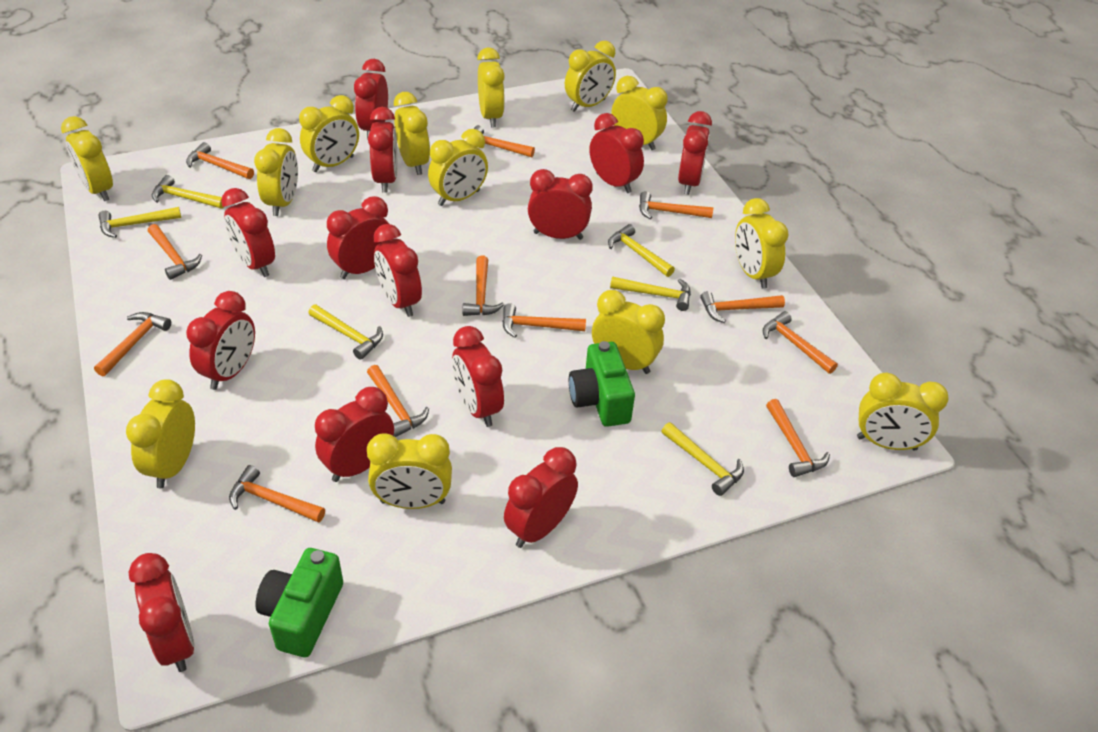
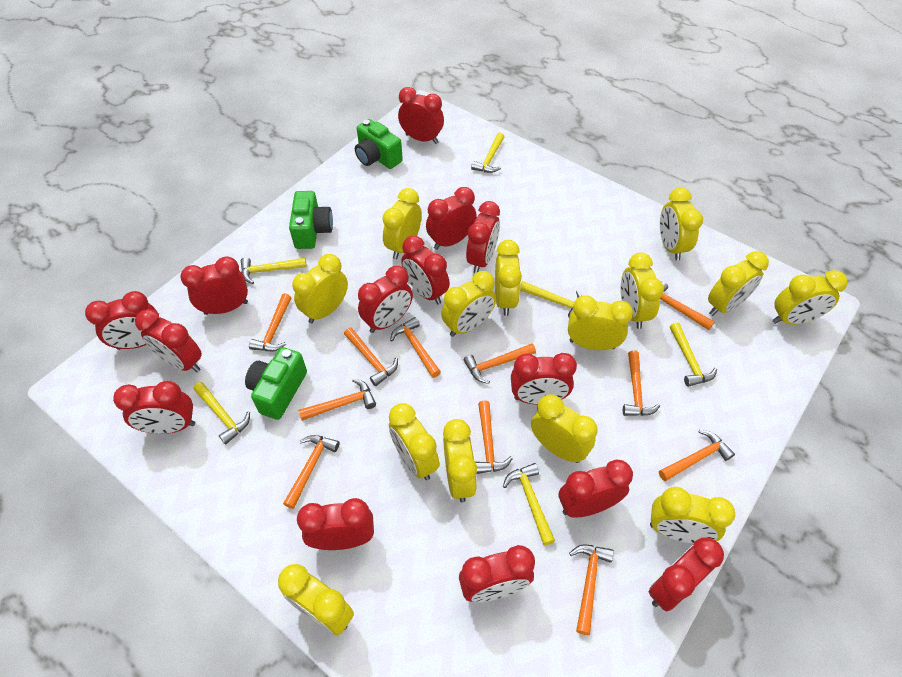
green camera: 2 -> 3
orange hammer: 12 -> 11
red clock: 13 -> 14
yellow clock: 13 -> 14

